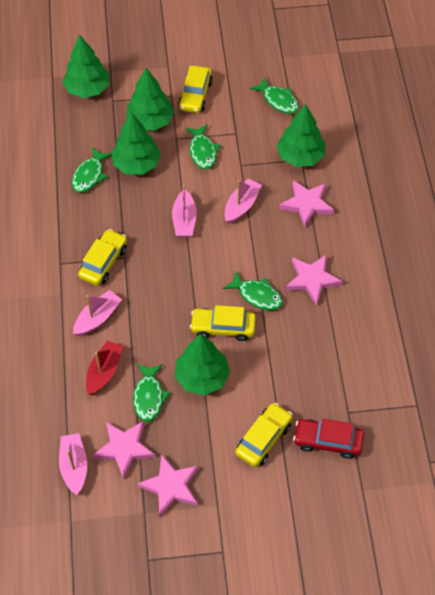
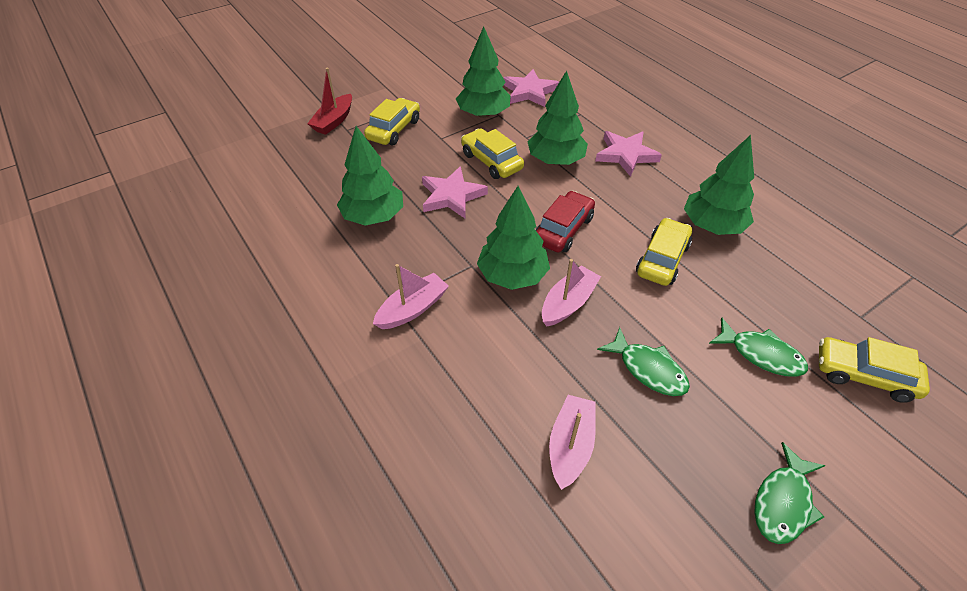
green fish: 5 -> 3
pink boat: 4 -> 3
pink star: 4 -> 3

